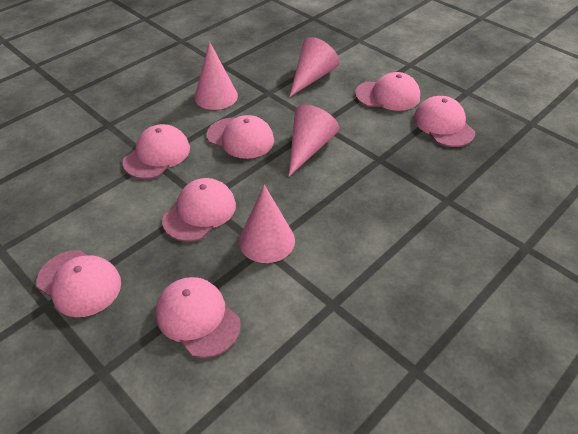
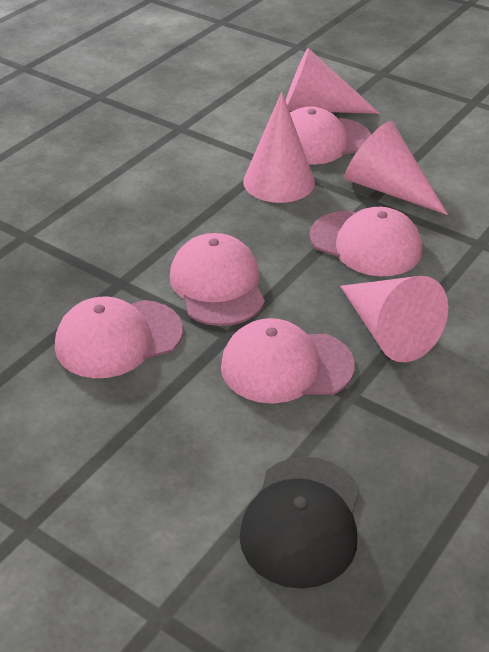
black cap: 0 -> 1
pink cap: 7 -> 5

